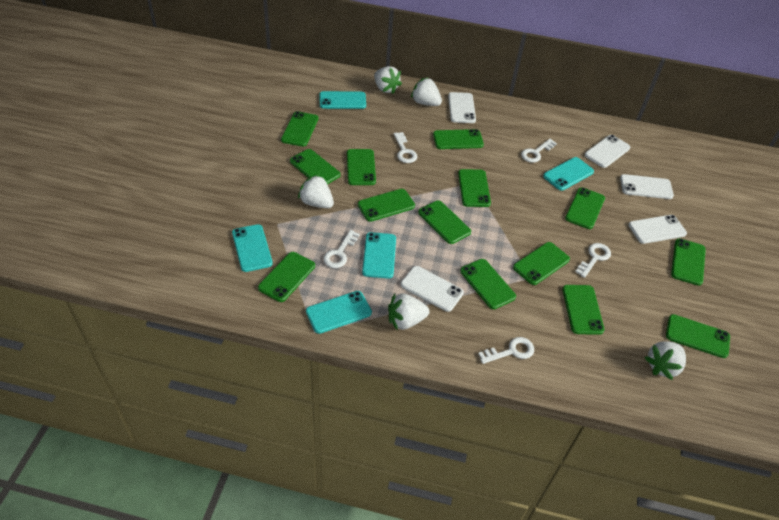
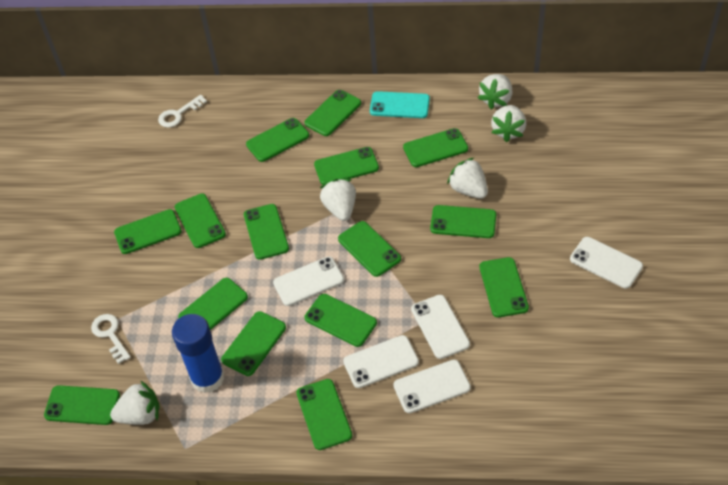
blue glue stick: 0 -> 1
green phone: 14 -> 15
turquoise phone: 5 -> 1
white key: 5 -> 2

